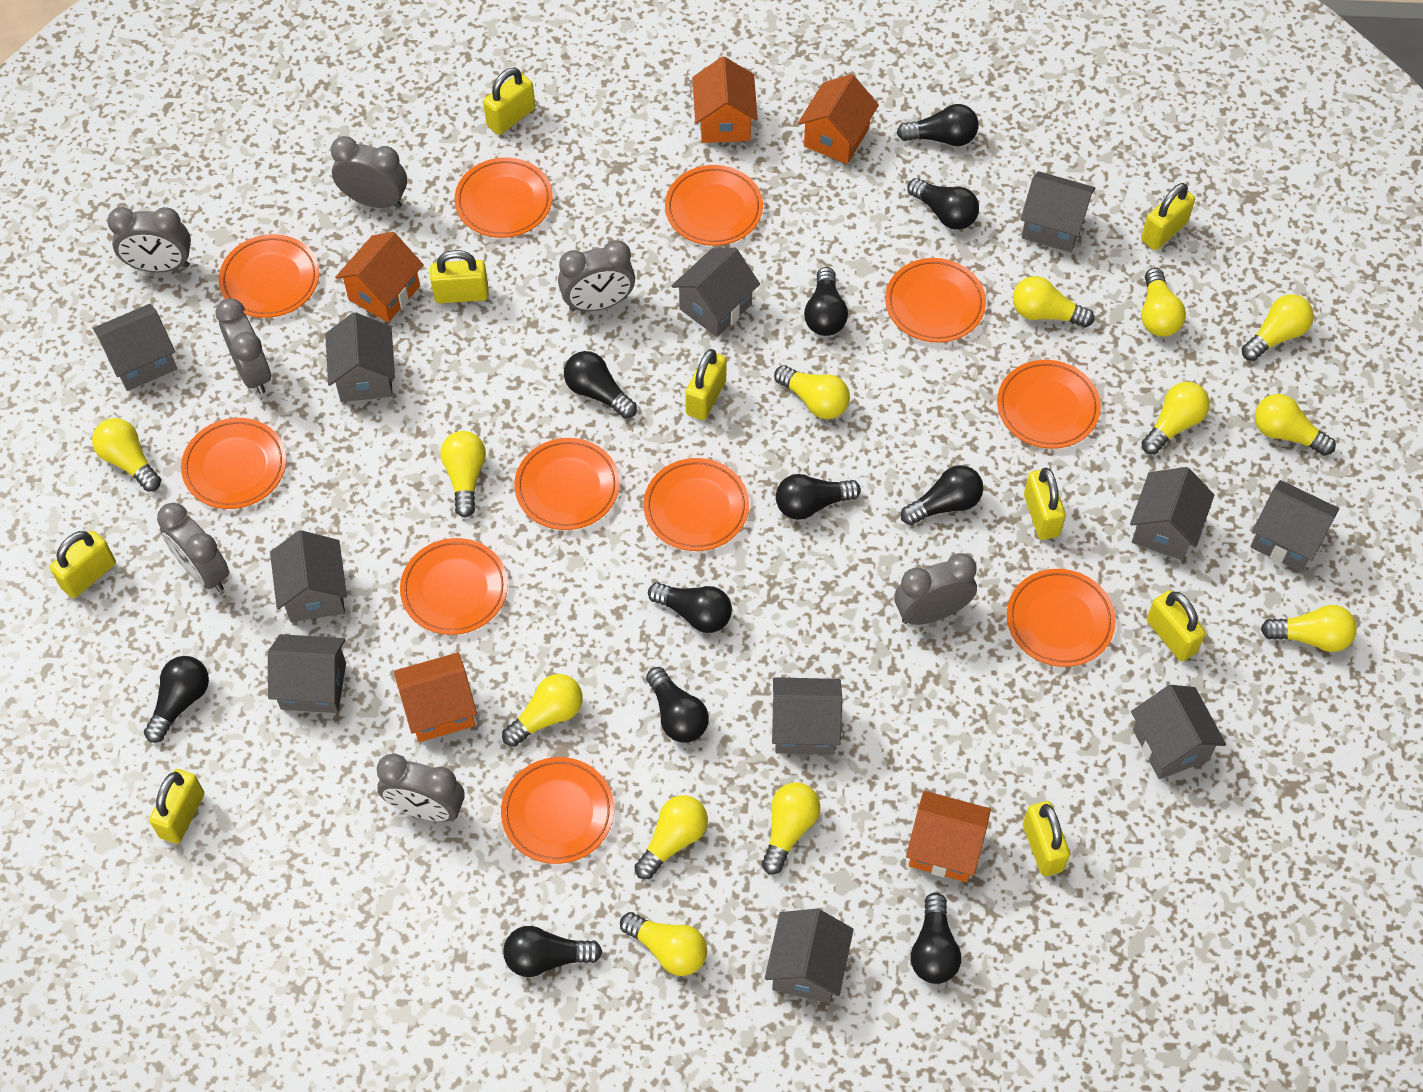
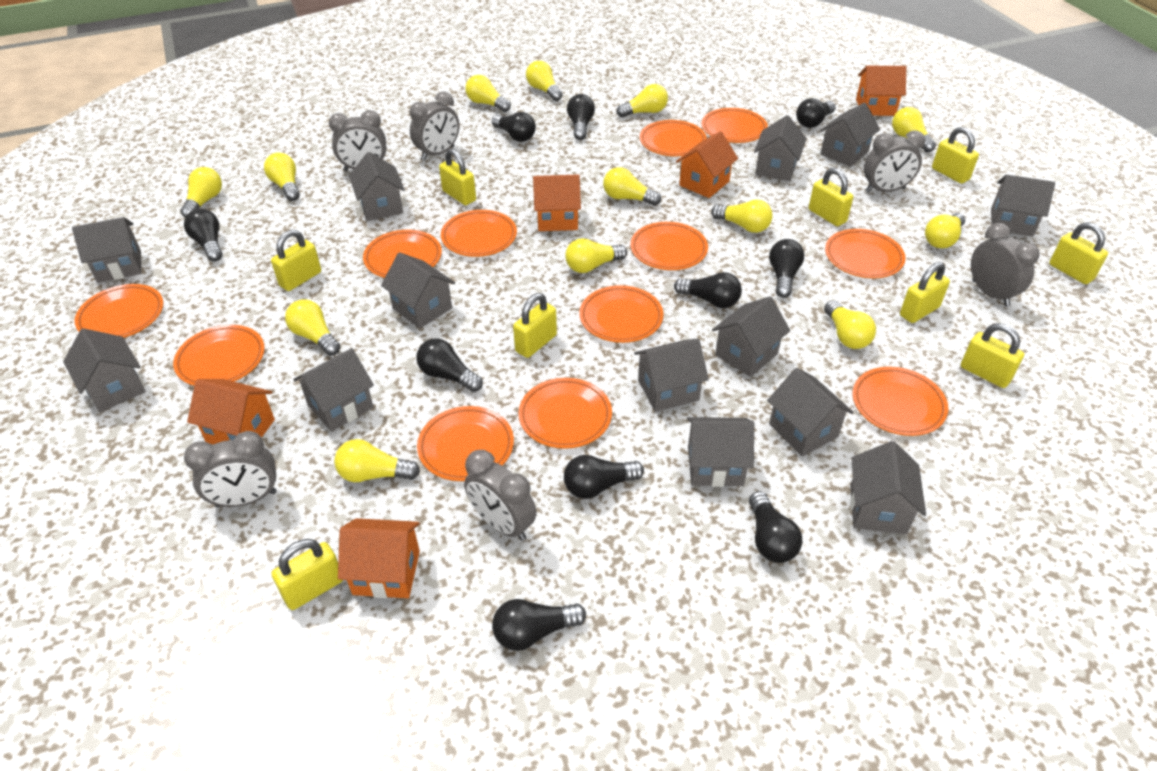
black light bulb: 11 -> 10
grey clock: 7 -> 6
grey house: 11 -> 13
orange plate: 11 -> 12

